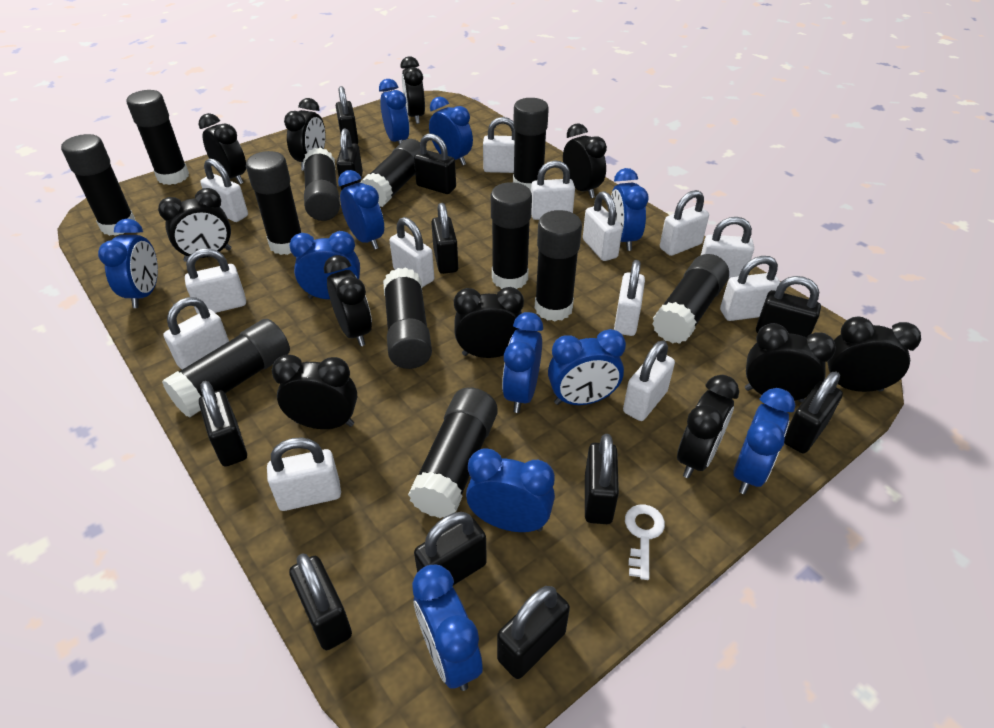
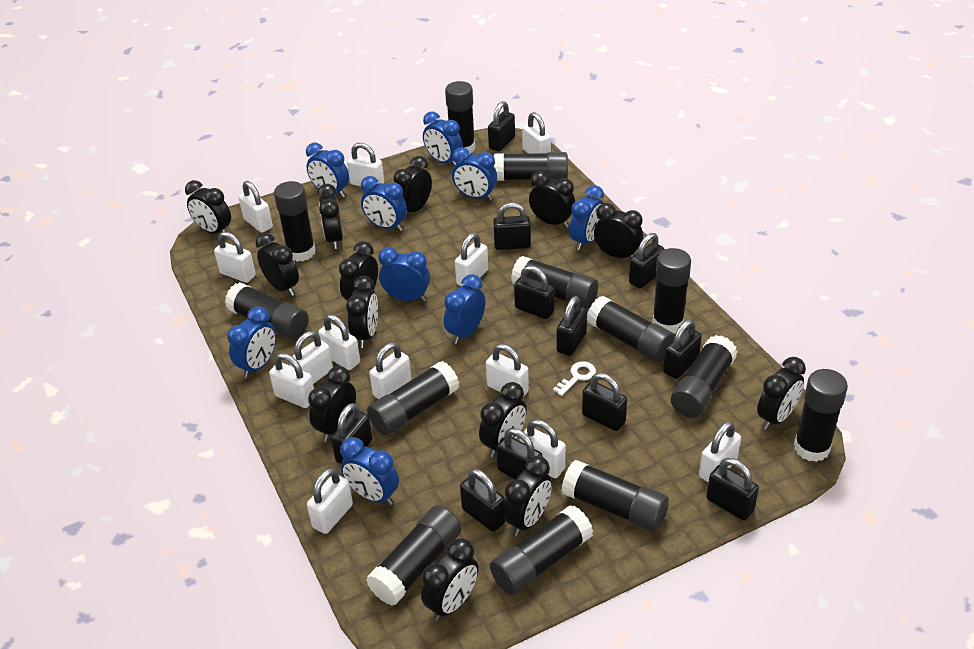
black clock: 11 -> 13
black glue stick: 12 -> 13
blue clock: 11 -> 9

